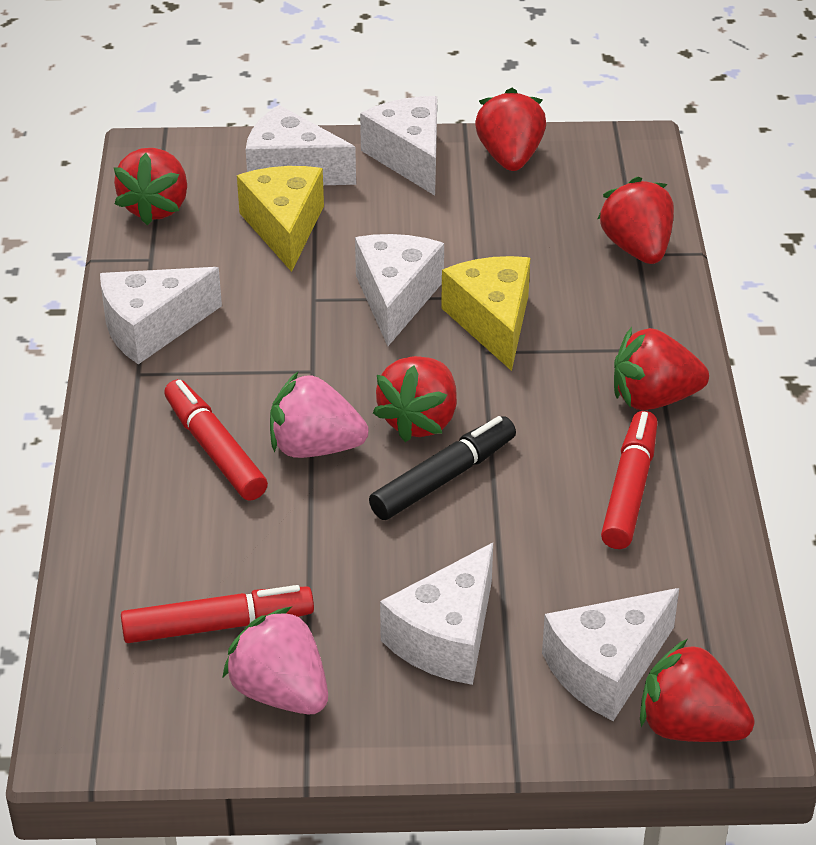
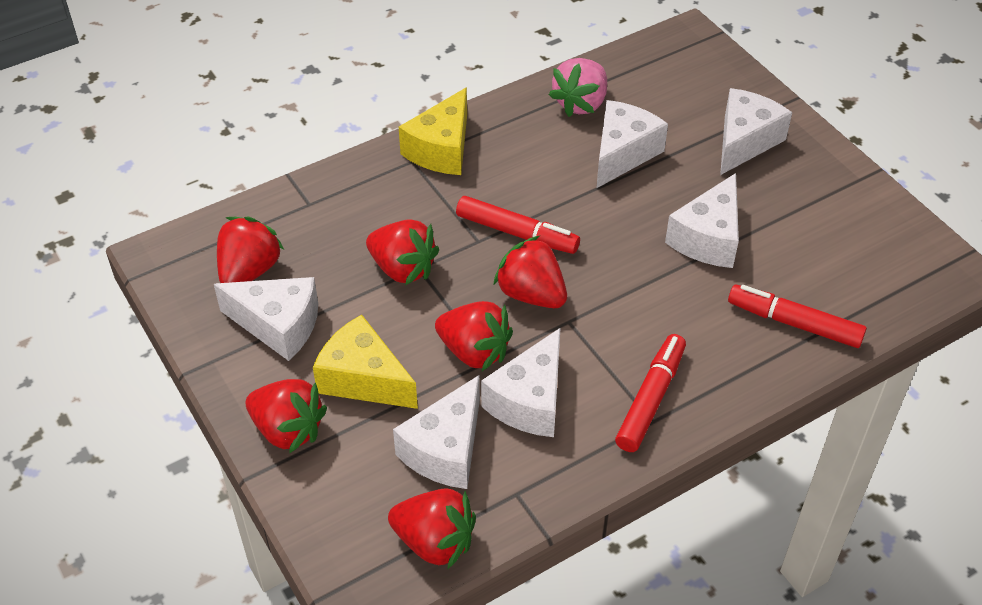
black marker: 1 -> 0
pink strawberry: 2 -> 1

